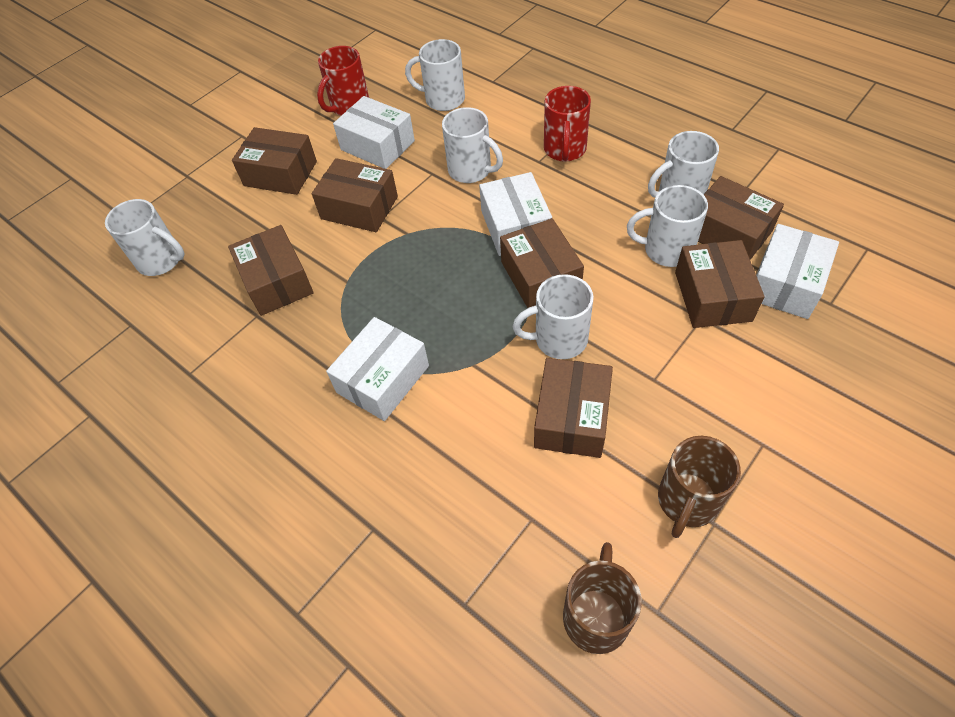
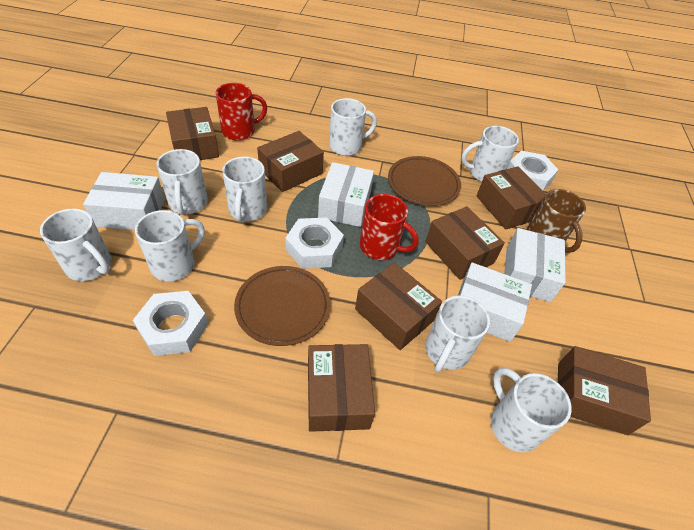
brown mug: 2 -> 1
brown plate: 0 -> 2
white mug: 6 -> 8
white nut: 0 -> 3

